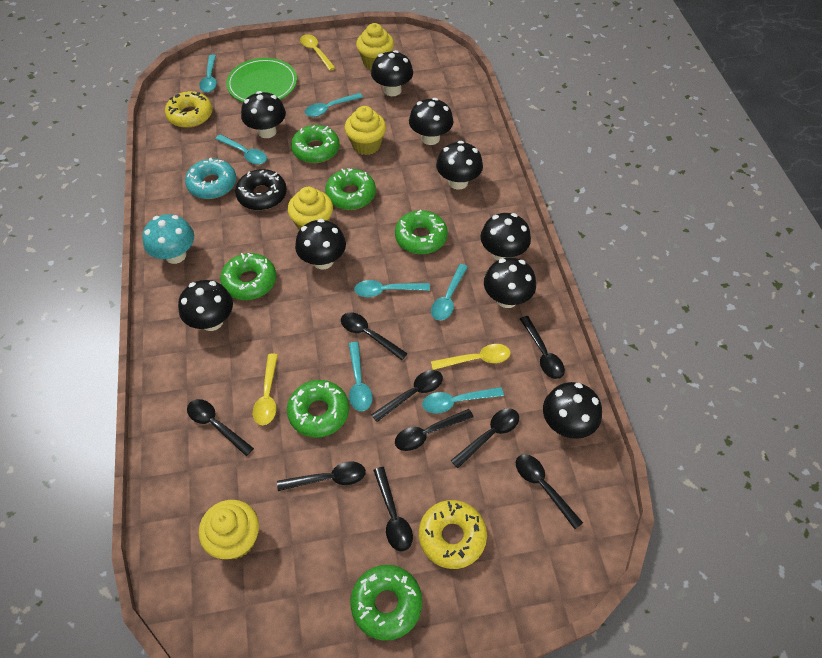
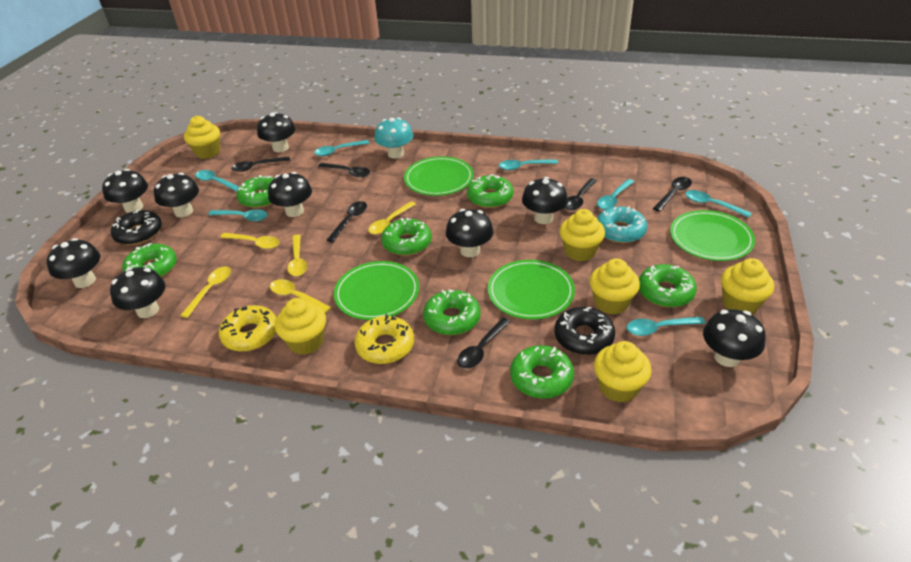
black donut: 1 -> 2
black spoon: 9 -> 6
green donut: 6 -> 7
green plate: 1 -> 4
yellow cupcake: 4 -> 6
yellow spoon: 3 -> 5

